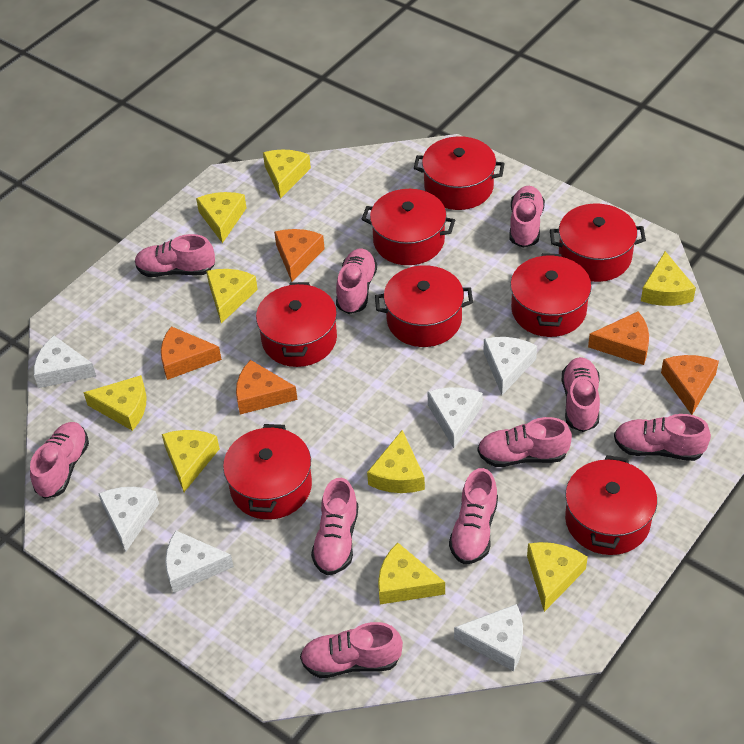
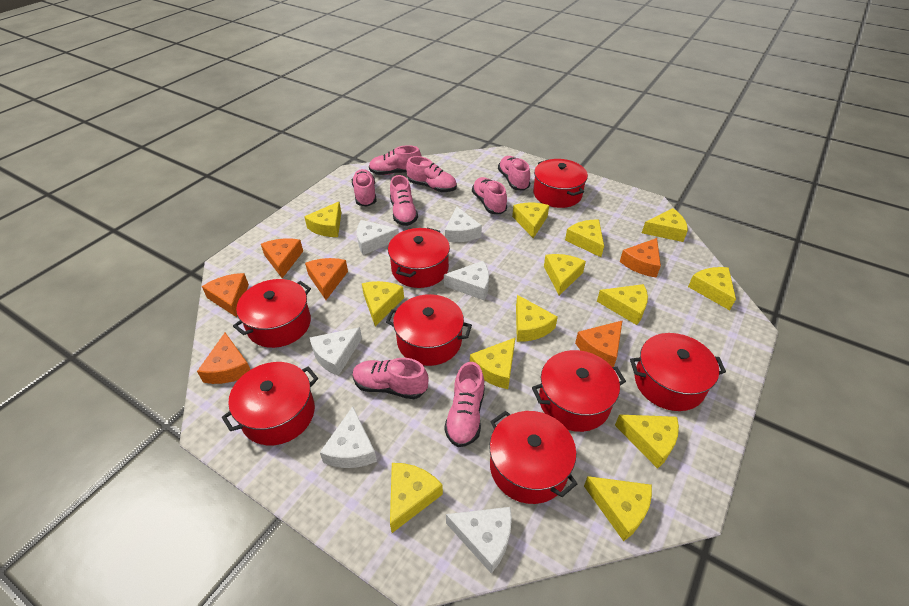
orange cheese: 5 -> 6
pink shoe: 10 -> 8
yellow cheese: 9 -> 13

